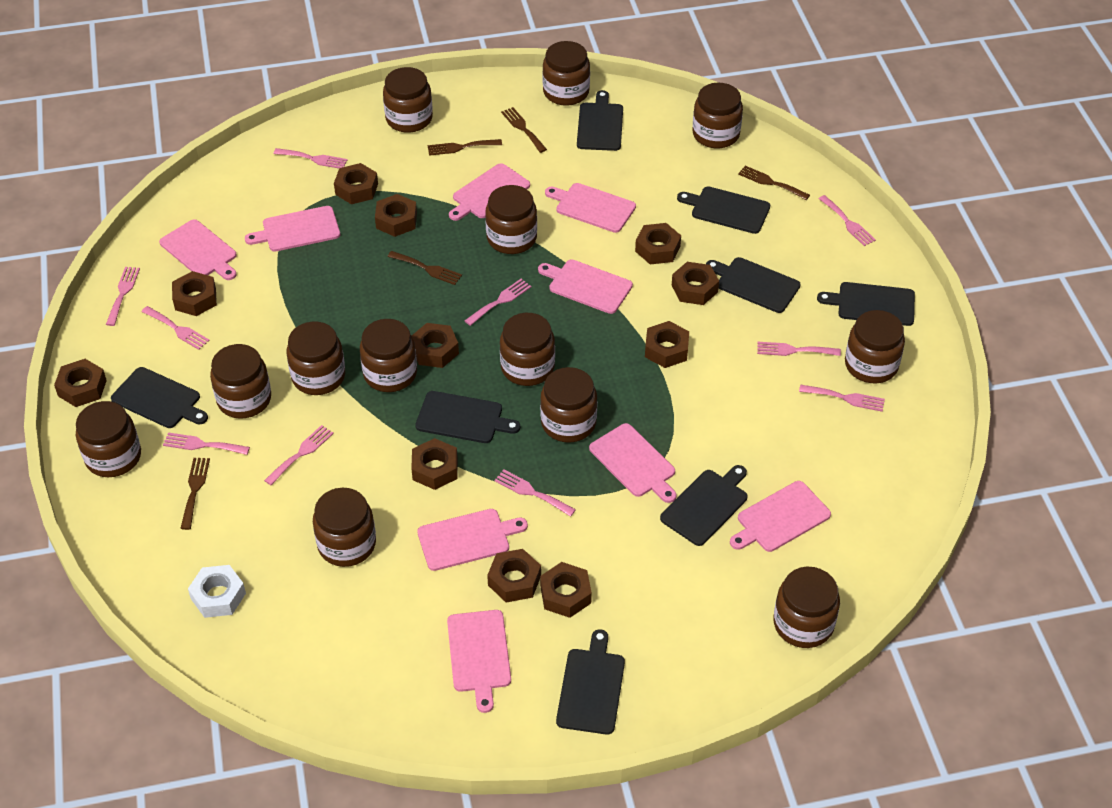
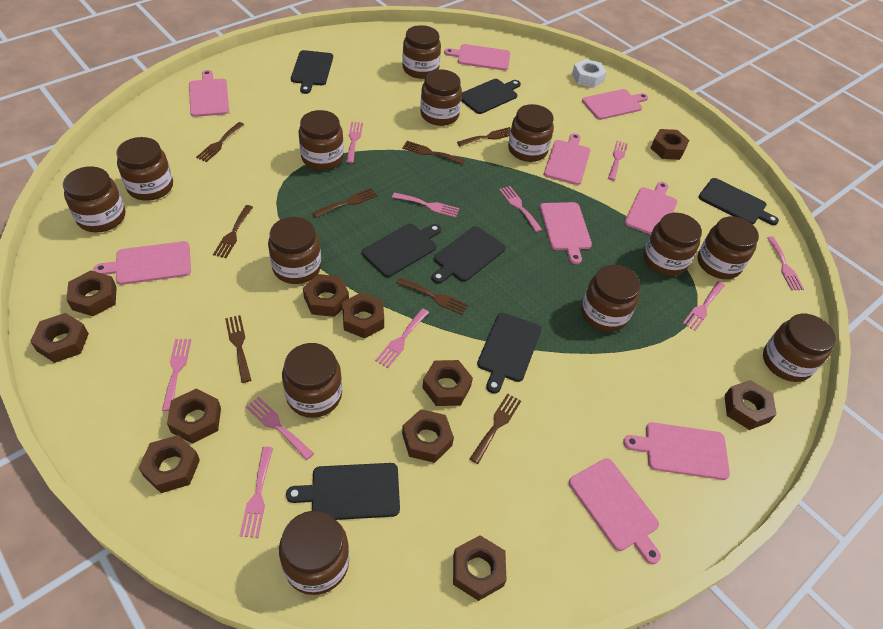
black cutting board: 8 -> 7
brown fork: 5 -> 8

